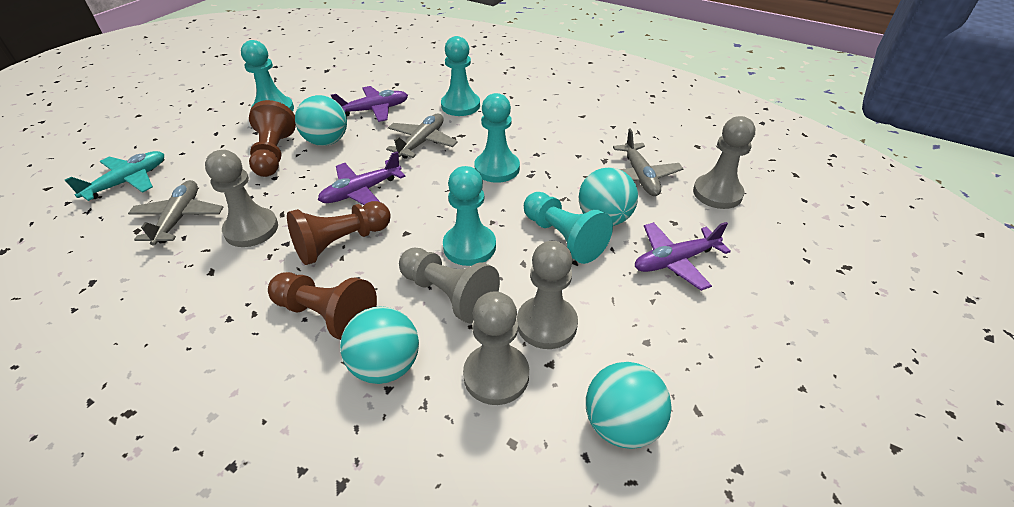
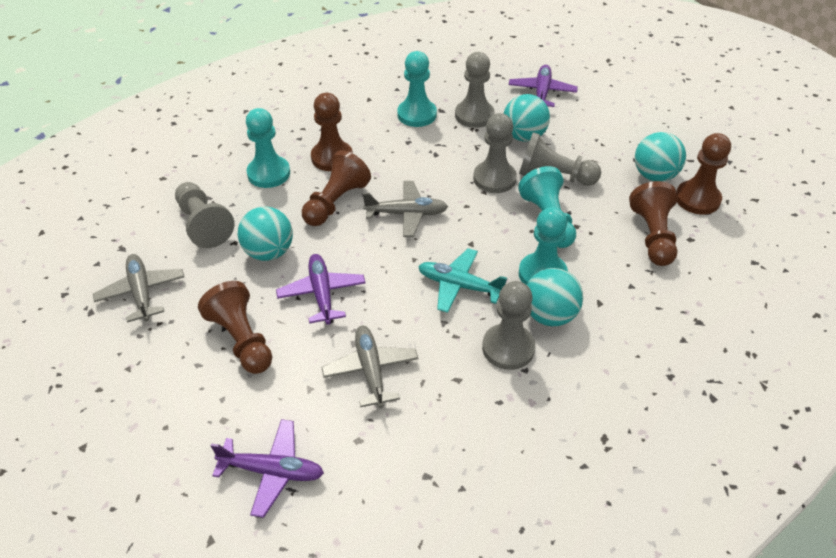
brown pawn: 3 -> 5
turquoise pawn: 5 -> 4

